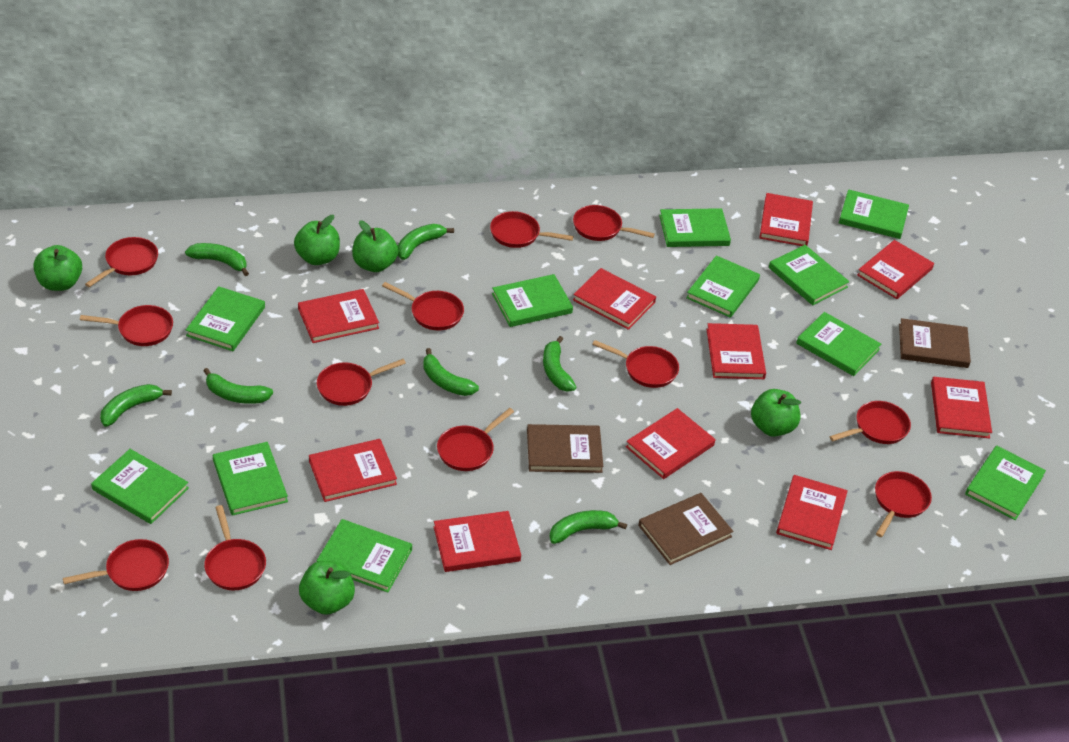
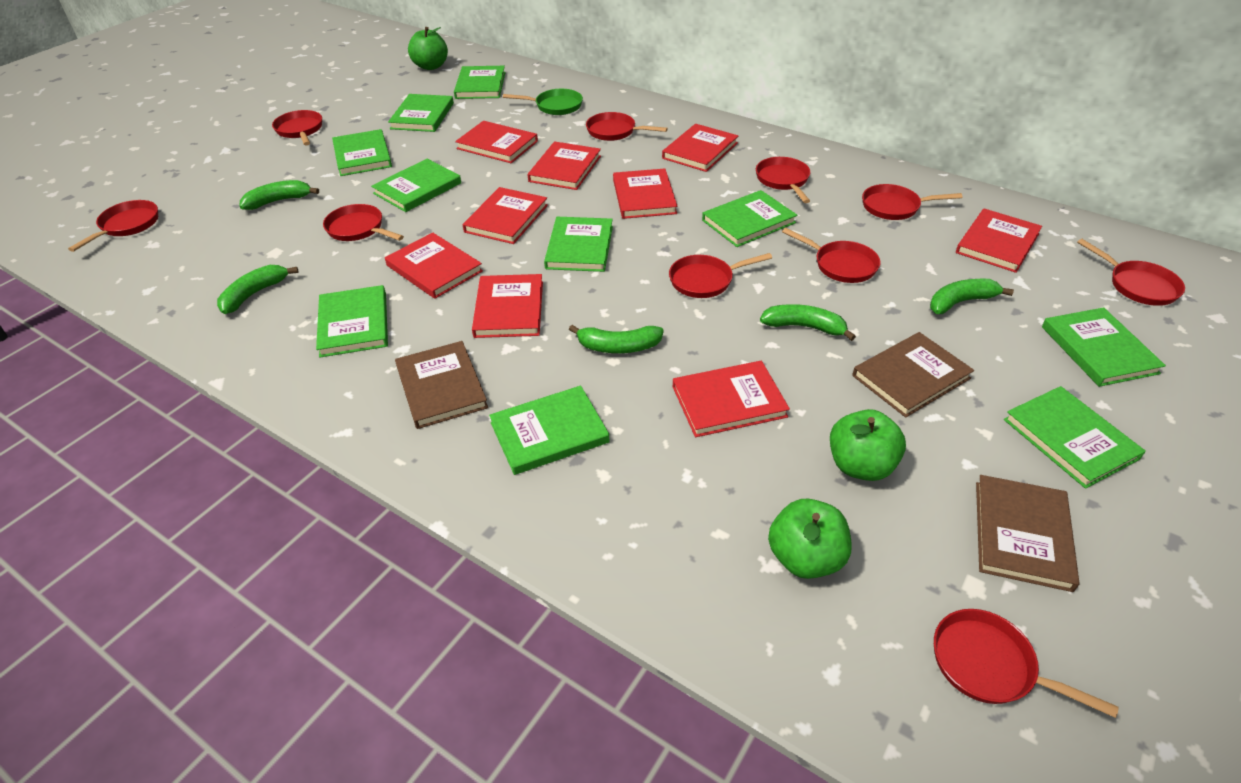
green apple: 5 -> 3
green banana: 7 -> 5
green book: 11 -> 10
green pan: 0 -> 1
red book: 10 -> 9
red pan: 12 -> 10

